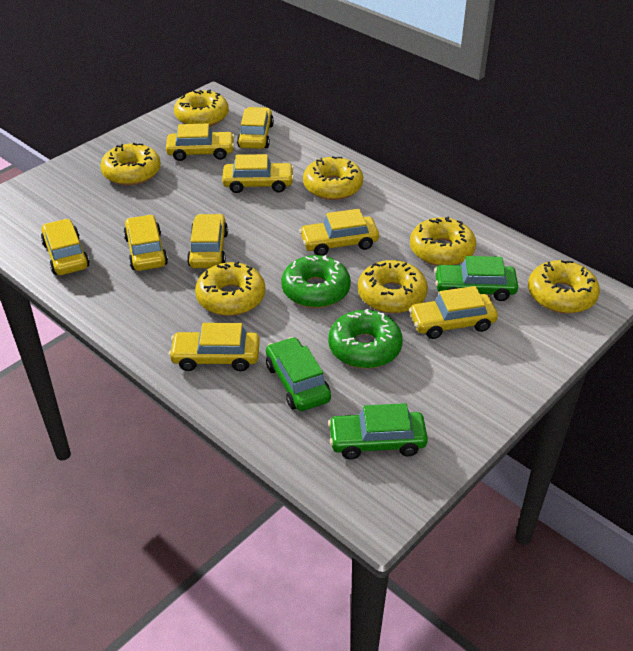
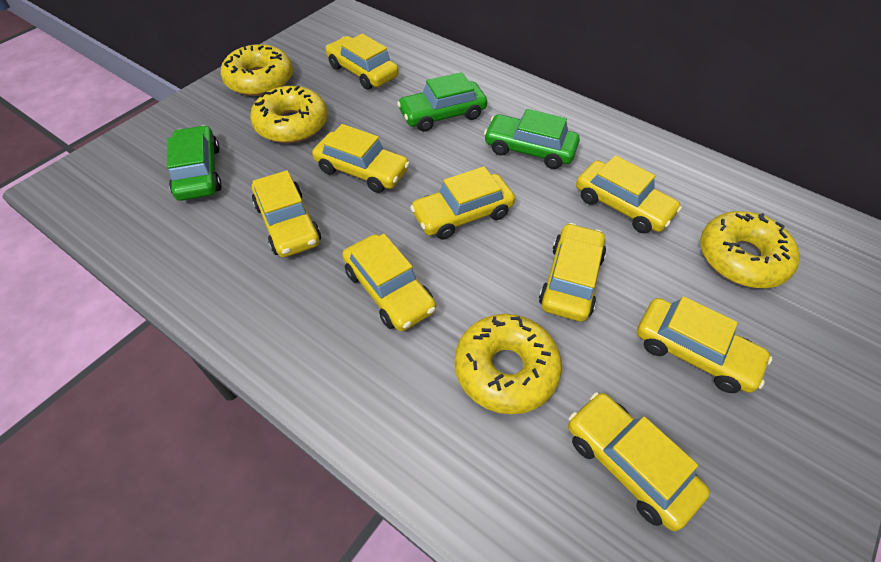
green donut: 2 -> 0
yellow donut: 7 -> 4

